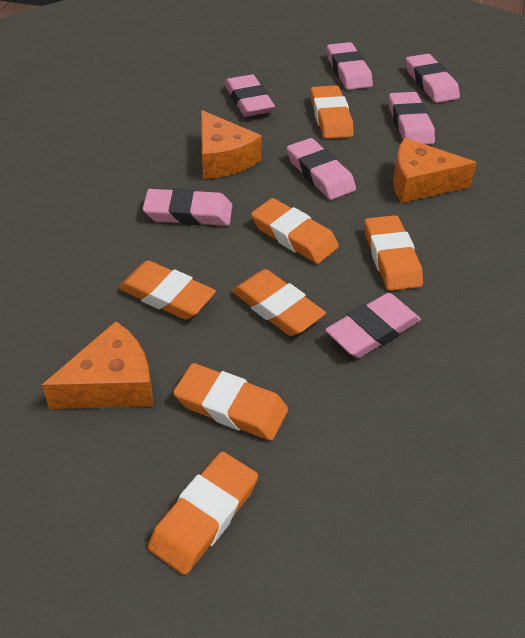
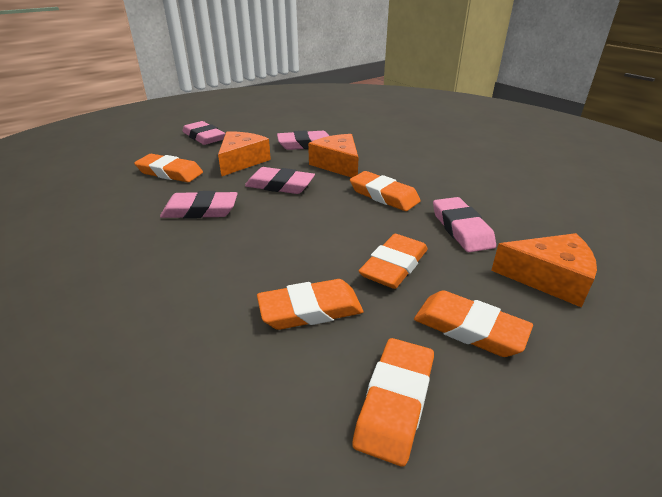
orange eraser: 7 -> 6
pink eraser: 7 -> 5

